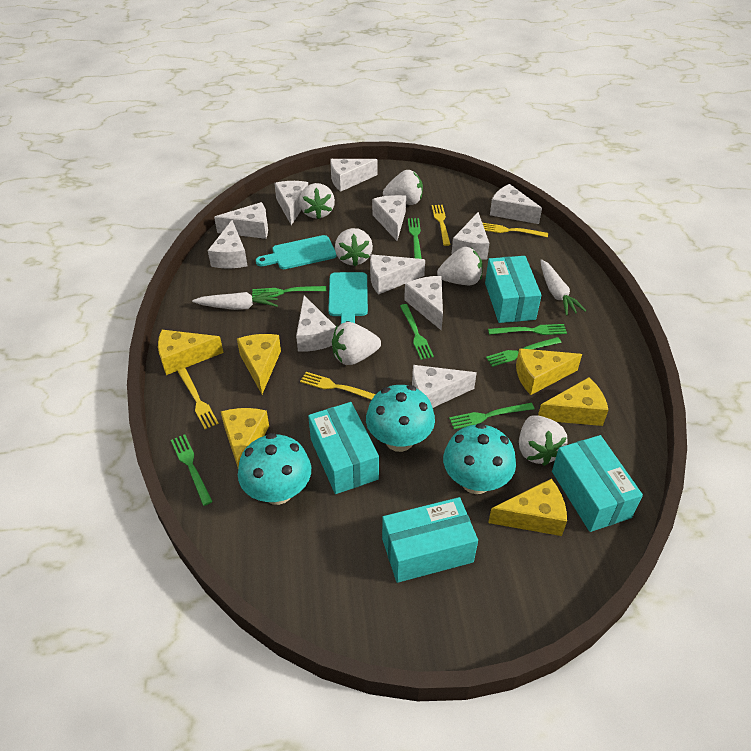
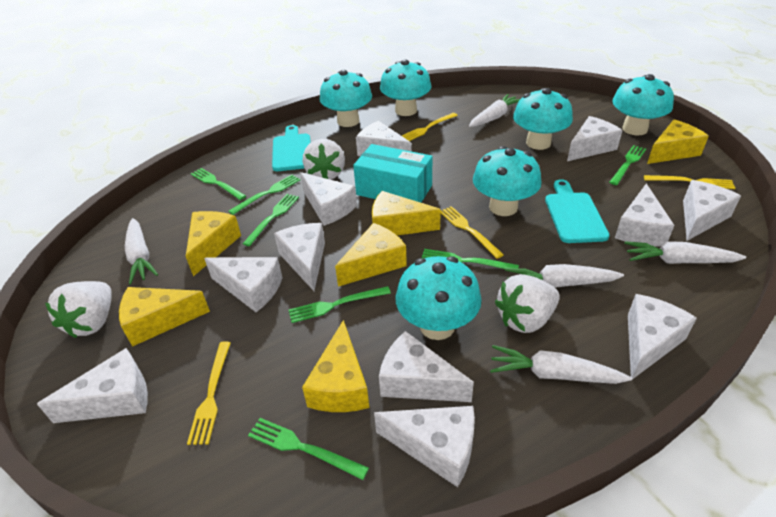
turquoise box: 4 -> 1
turquoise mushroom: 3 -> 6
white carrot: 2 -> 5
white strawberry: 6 -> 3

